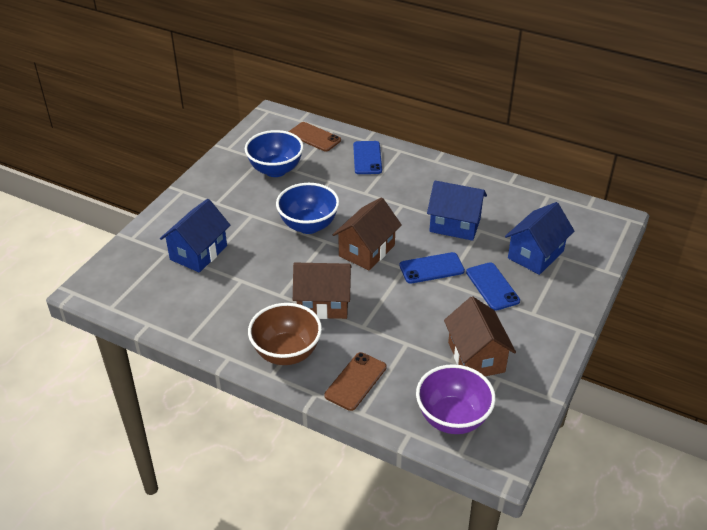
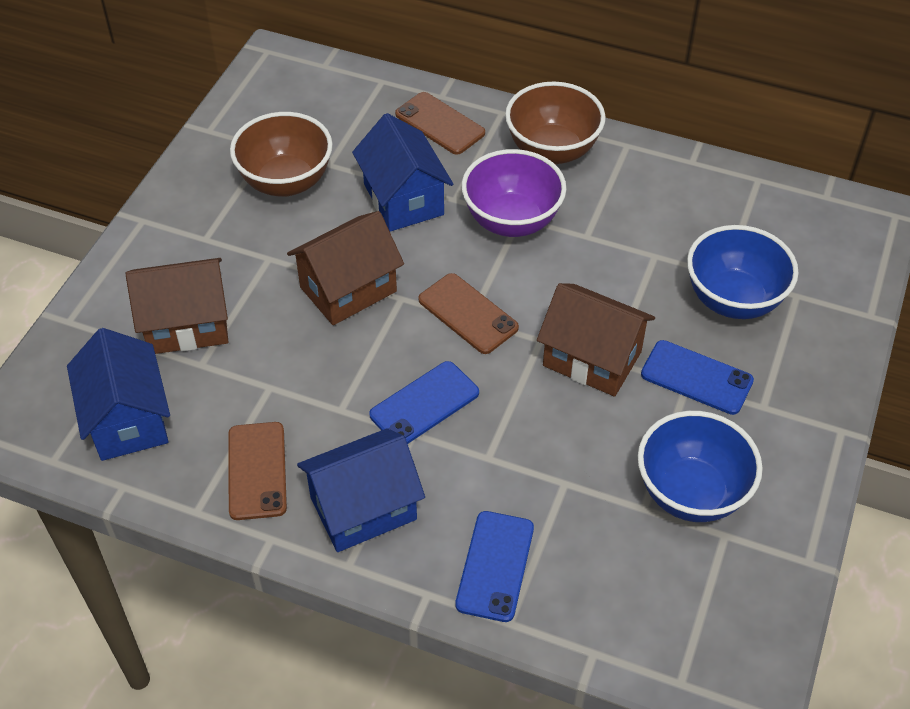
brown bowl: 1 -> 2
brown phone: 2 -> 3

